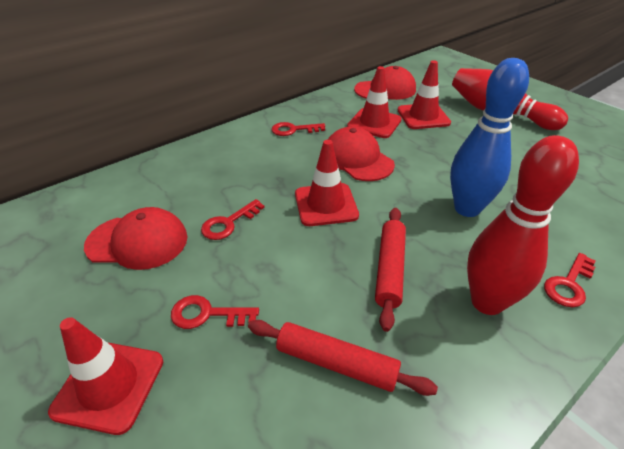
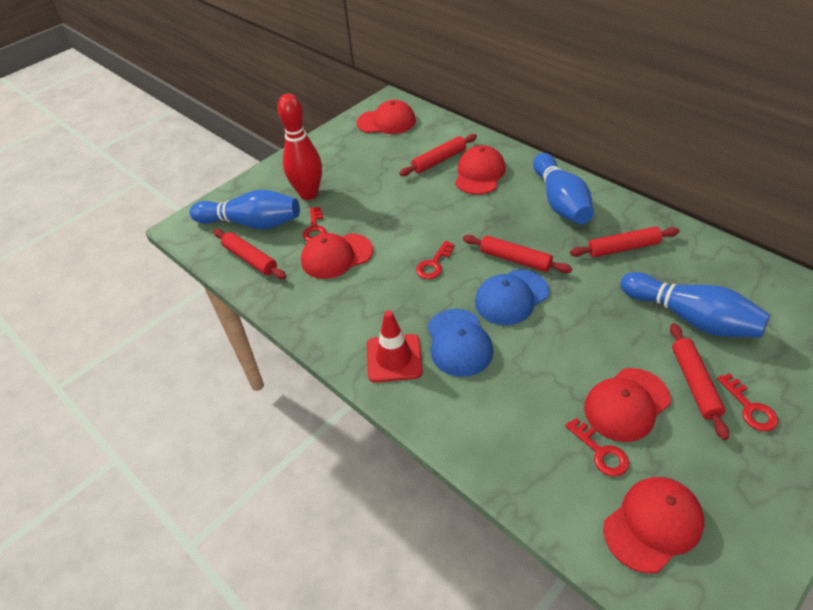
blue bowling pin: 1 -> 3
blue cap: 0 -> 2
red bowling pin: 2 -> 1
red cap: 3 -> 5
red rolling pin: 2 -> 5
red traffic cone: 4 -> 1

